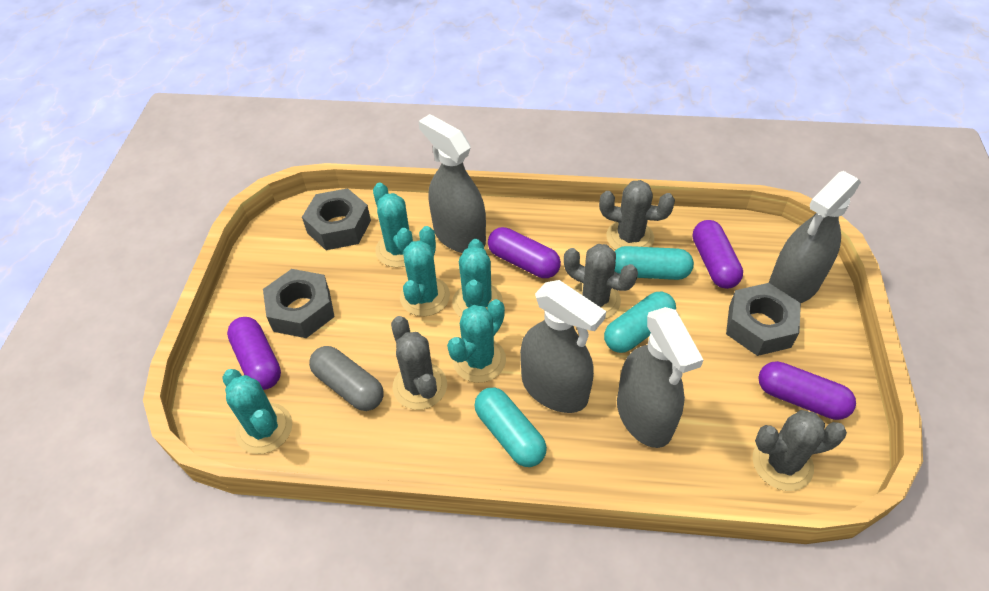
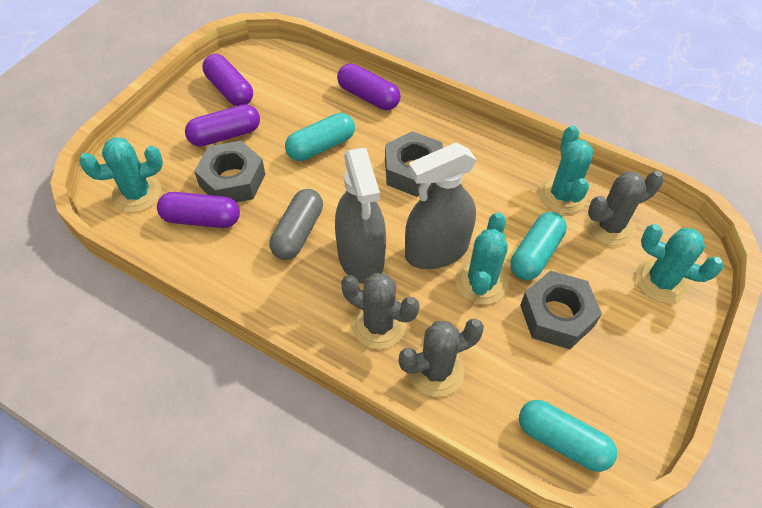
grey cactus: 4 -> 3
grey spray bottle: 4 -> 2
turquoise cactus: 5 -> 4

